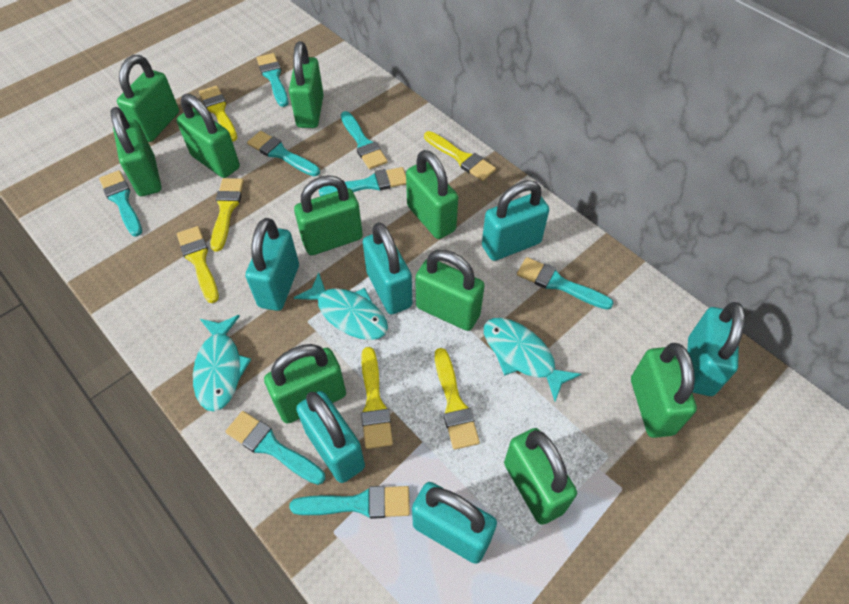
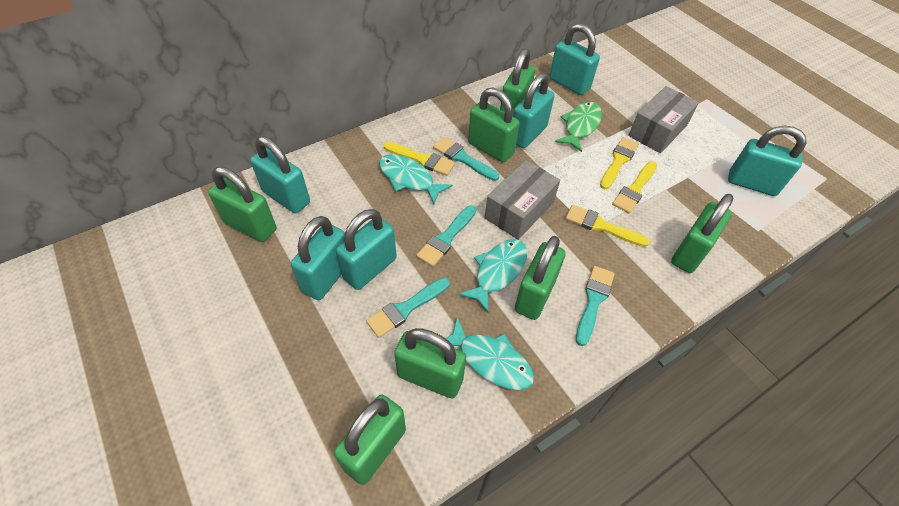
green fish: 0 -> 1
green padlock: 10 -> 7
grey box: 0 -> 2
turquoise brush: 8 -> 4
yellow brush: 6 -> 4

